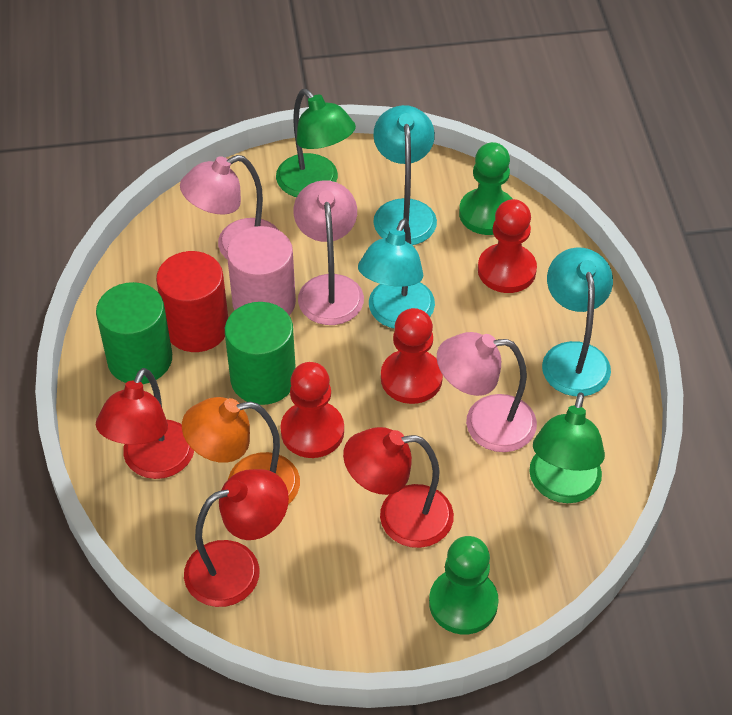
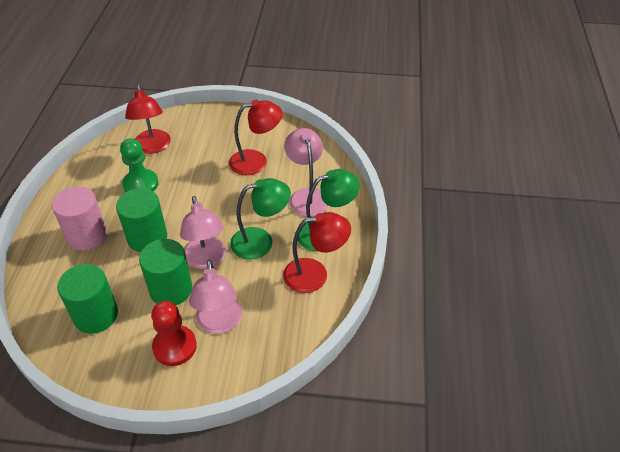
green cylinder: 2 -> 3
green pawn: 2 -> 1
orange lamp: 1 -> 0
red cylinder: 1 -> 0
red pawn: 3 -> 1
turquoise lamp: 3 -> 0

